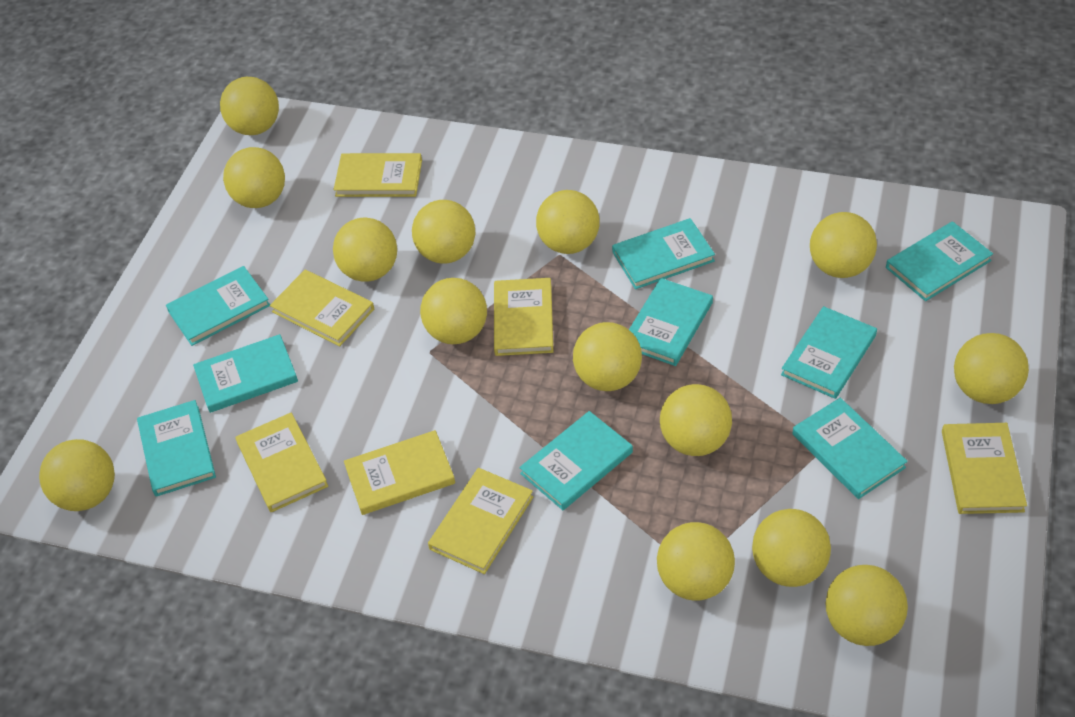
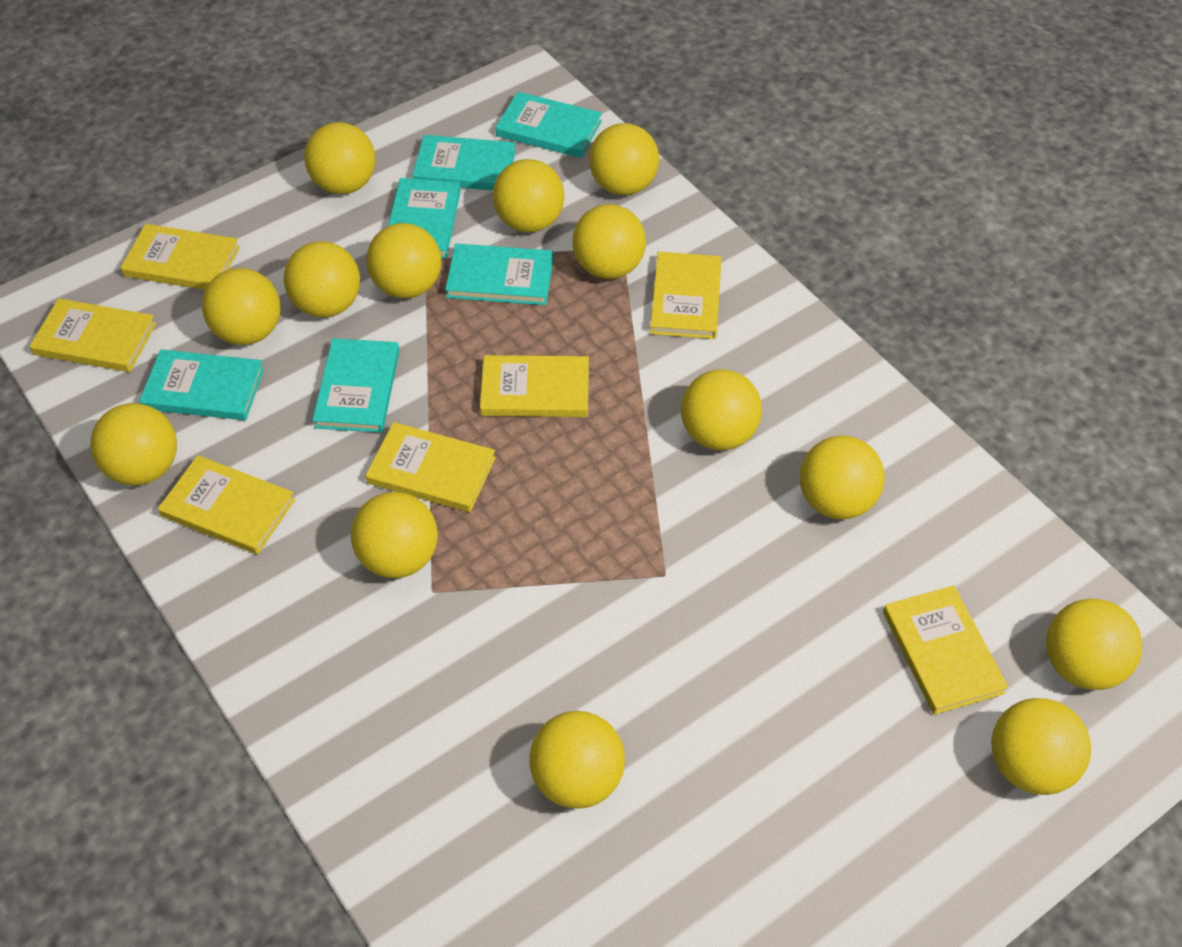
turquoise book: 9 -> 6

